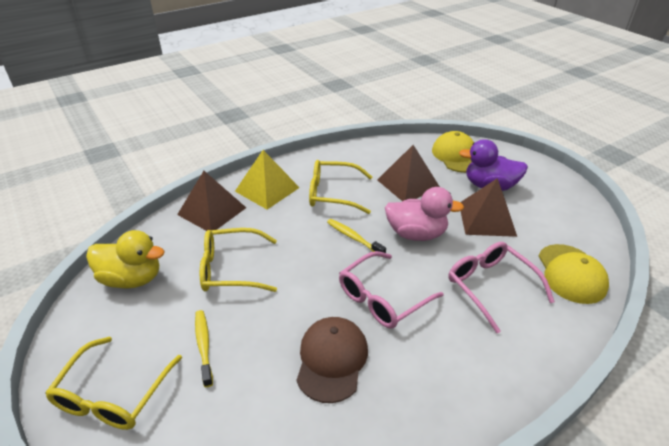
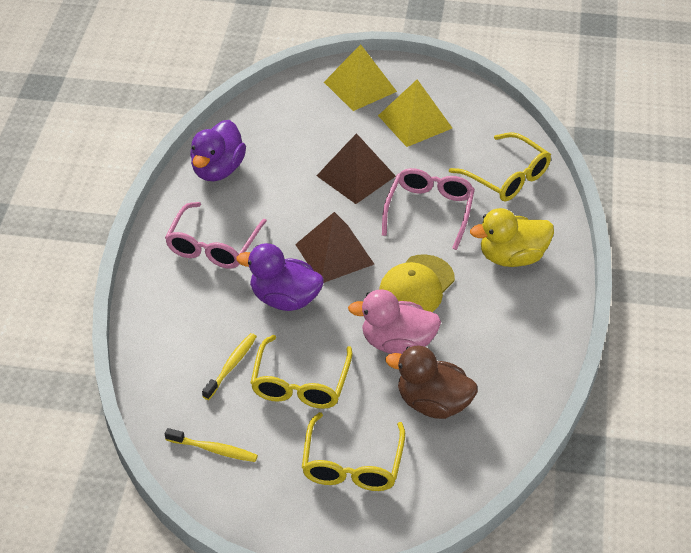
brown cap: 1 -> 0
brown duck: 0 -> 1
brown pyramid: 3 -> 2
purple duck: 1 -> 2
yellow cap: 2 -> 1
yellow pyramid: 1 -> 2

